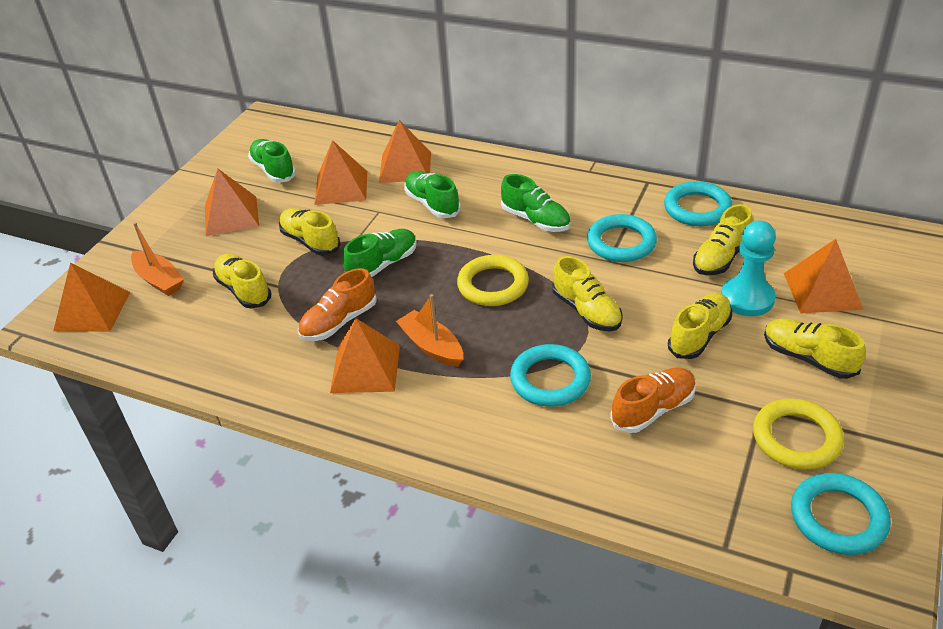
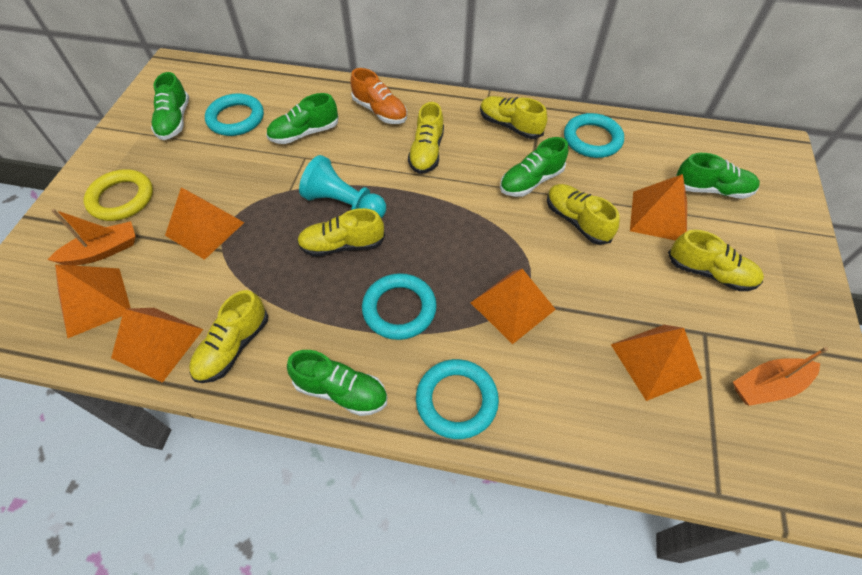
green shoe: 4 -> 5
orange shoe: 2 -> 1
yellow ring: 2 -> 1

